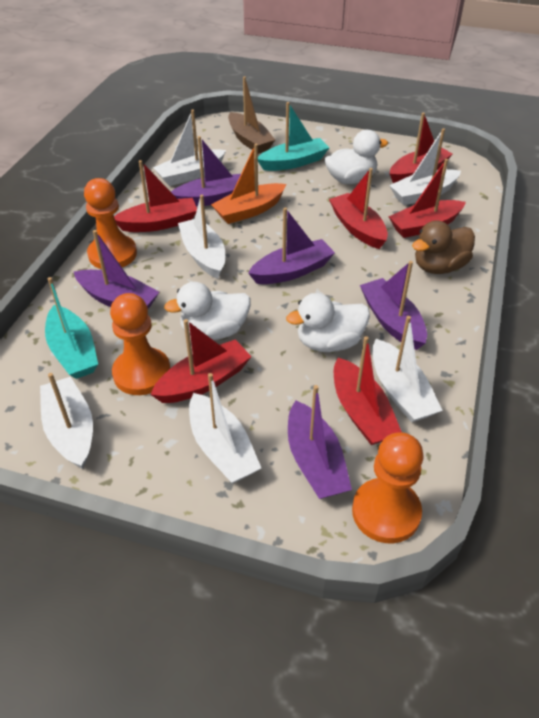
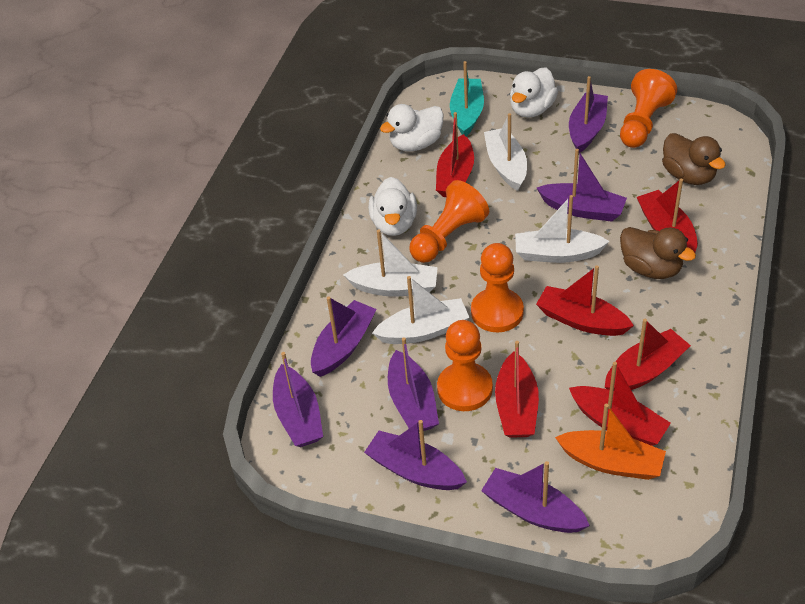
brown boat: 1 -> 0
brown duck: 1 -> 2
orange pawn: 3 -> 4
purple boat: 5 -> 7
turquoise boat: 2 -> 1
white boat: 6 -> 4

